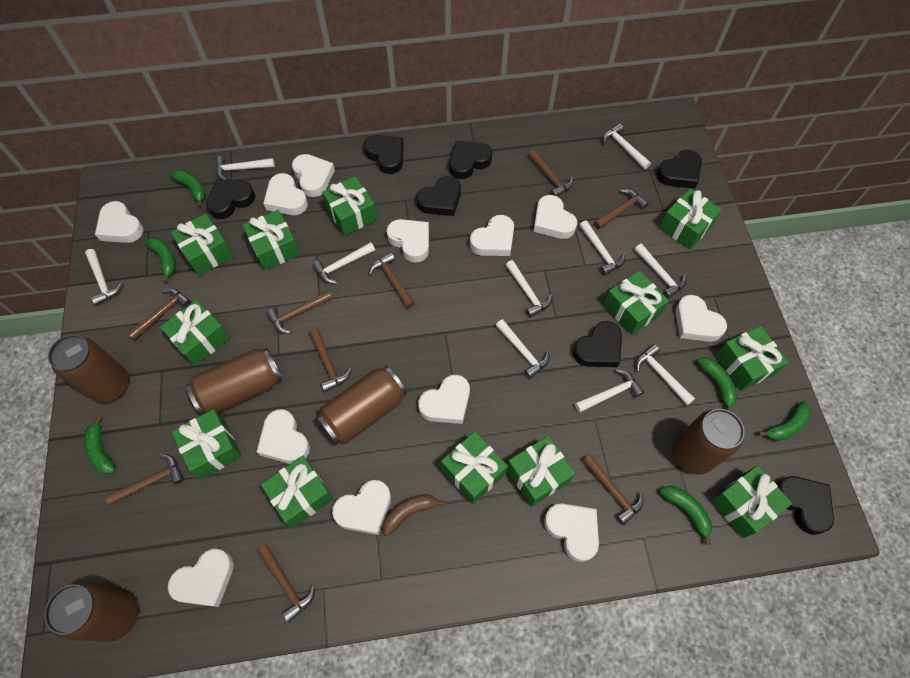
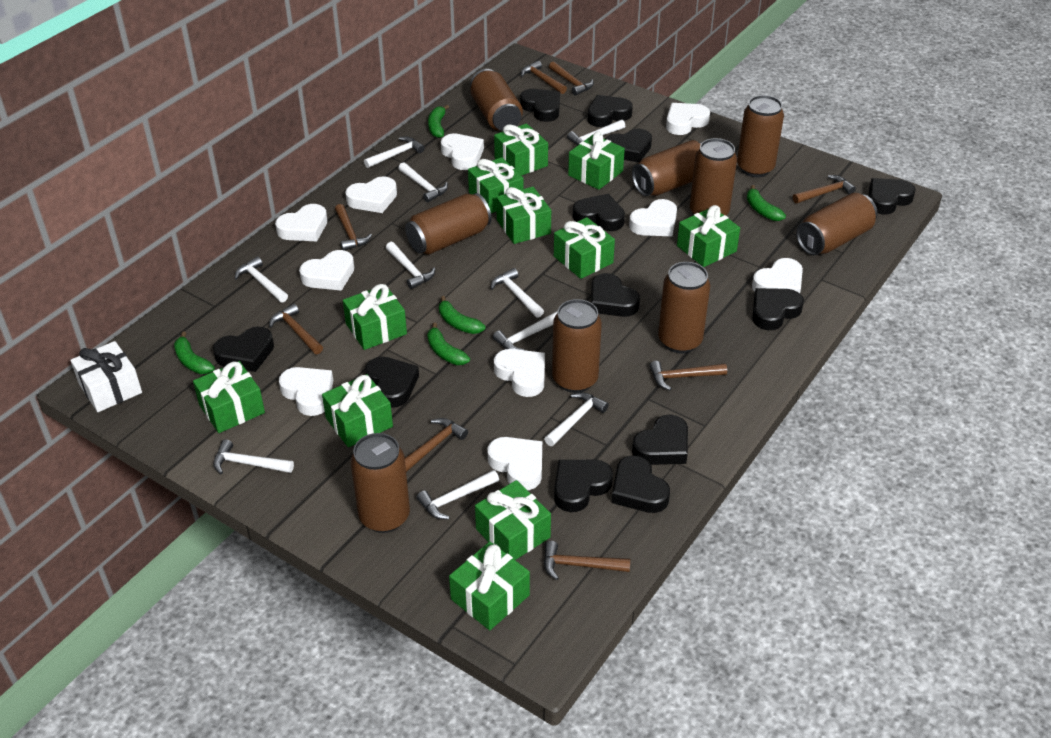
black heart: 7 -> 12
brown banana: 1 -> 0
brown can: 5 -> 9
brown hammer: 9 -> 8
green banana: 6 -> 5
green gift: 12 -> 11
white gift: 0 -> 1
white heart: 12 -> 10

